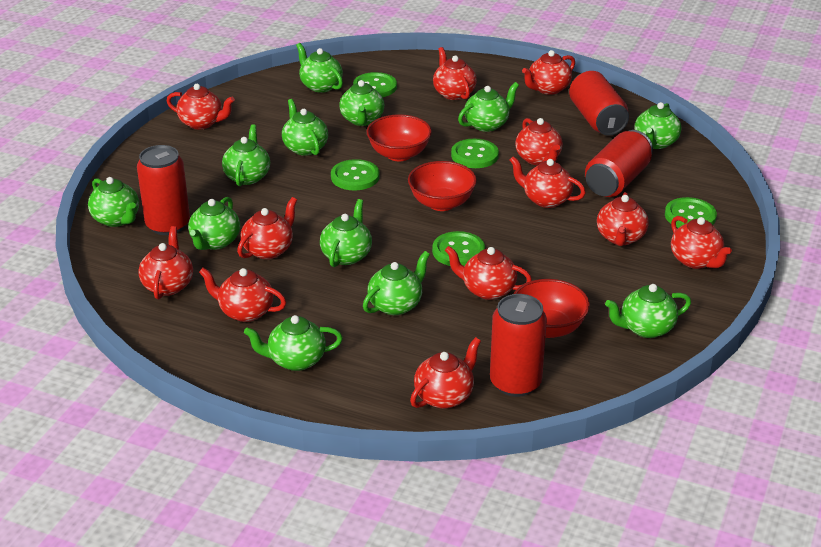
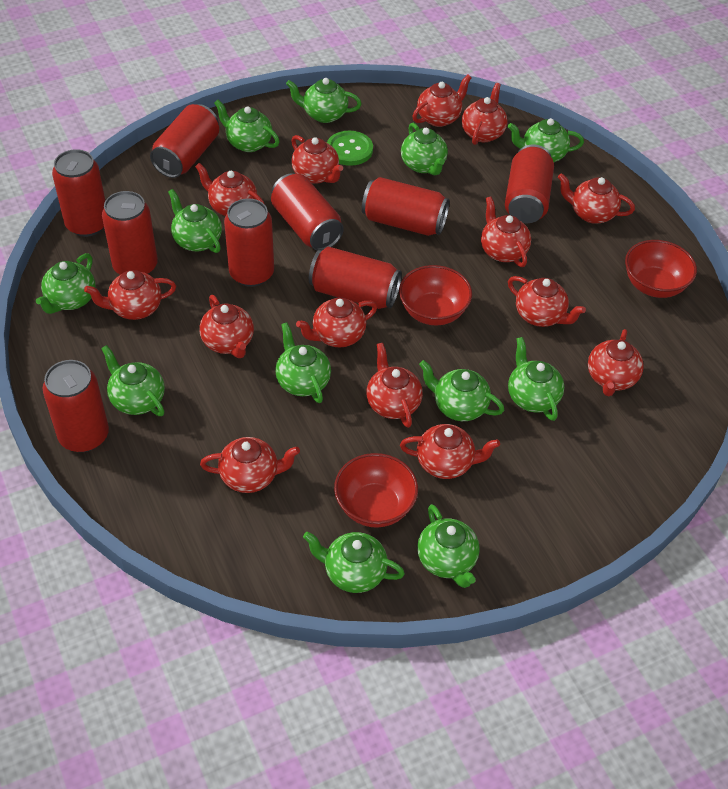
green button: 5 -> 1
red can: 4 -> 9
red teapot: 12 -> 14

